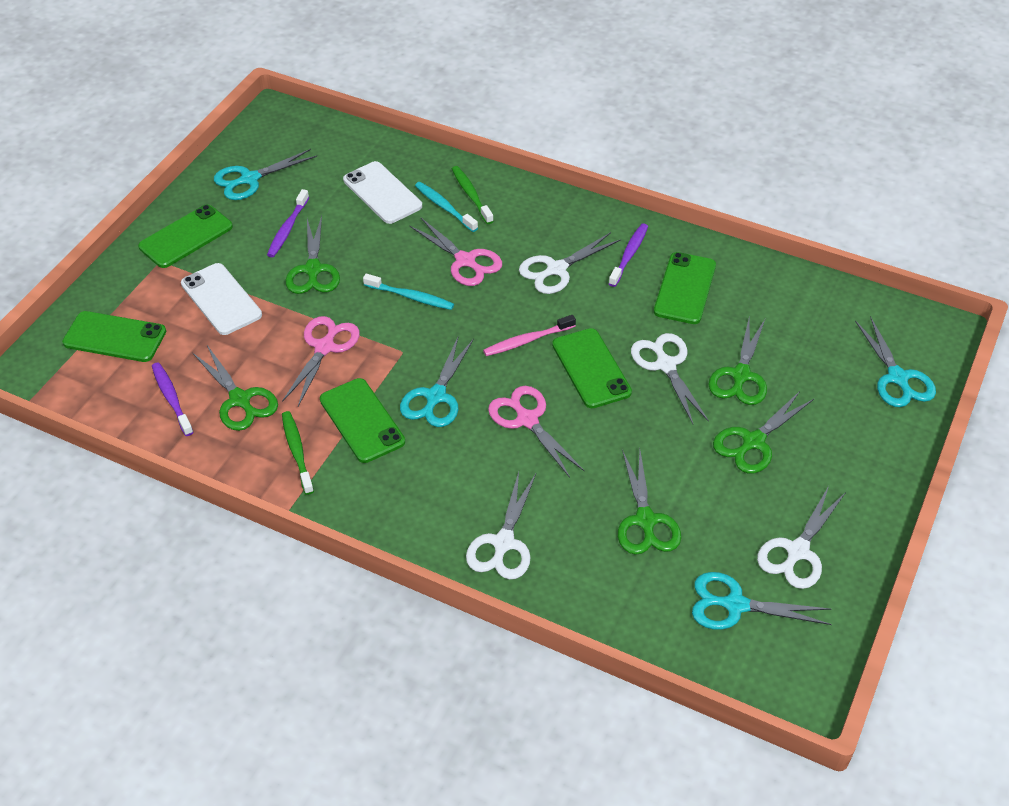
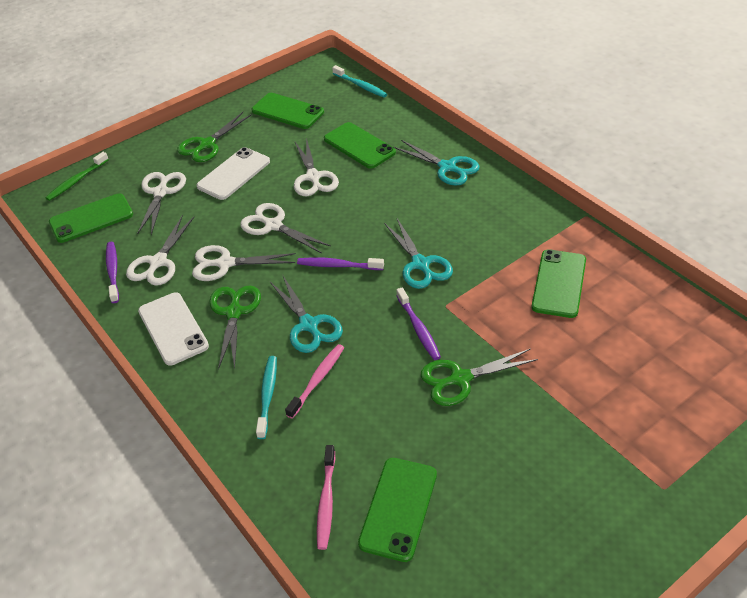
green scissors: 5 -> 3
green toothbrush: 2 -> 1
pink scissors: 3 -> 0
pink toothbrush: 1 -> 2
turquoise scissors: 4 -> 3
white scissors: 4 -> 5

